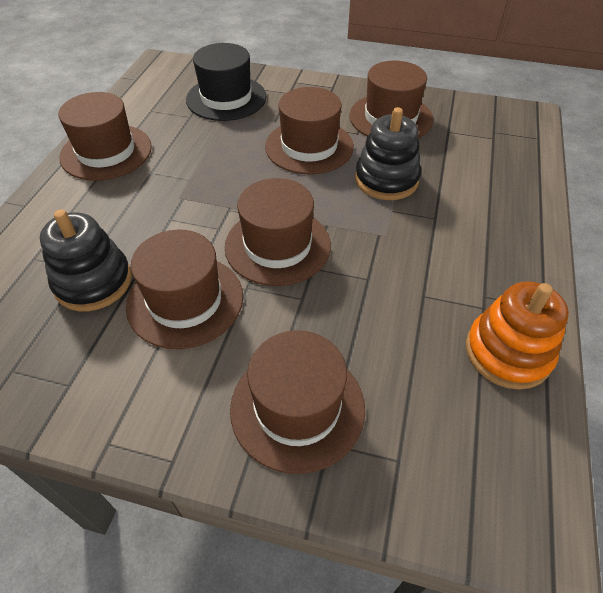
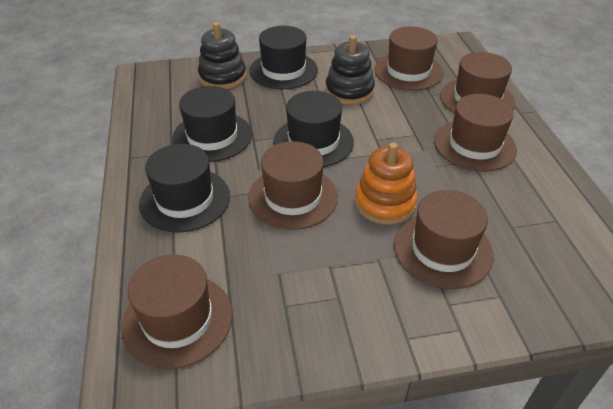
black hat: 1 -> 4

